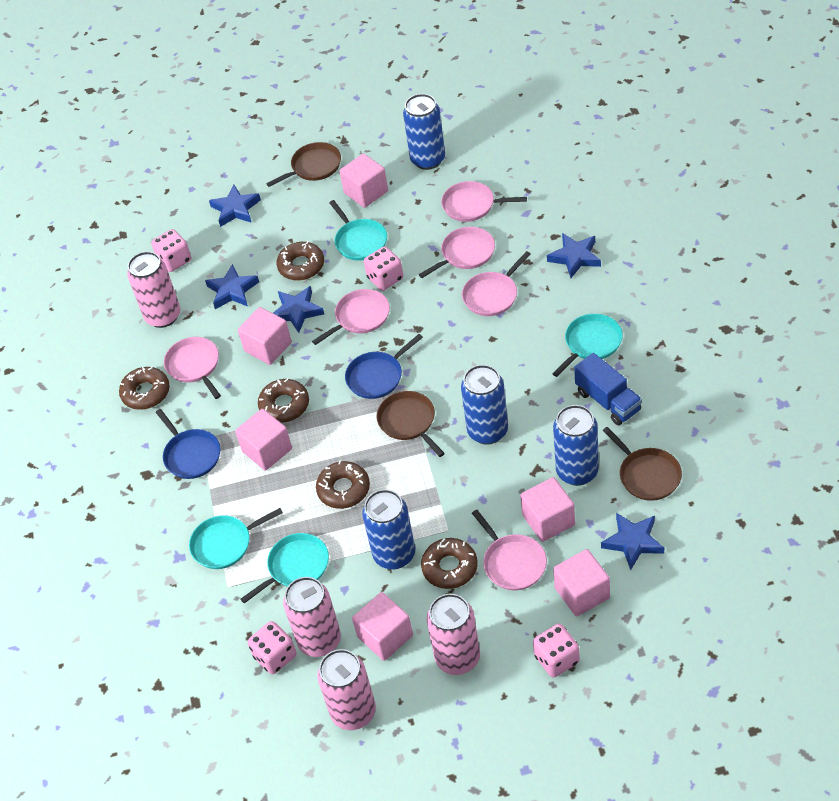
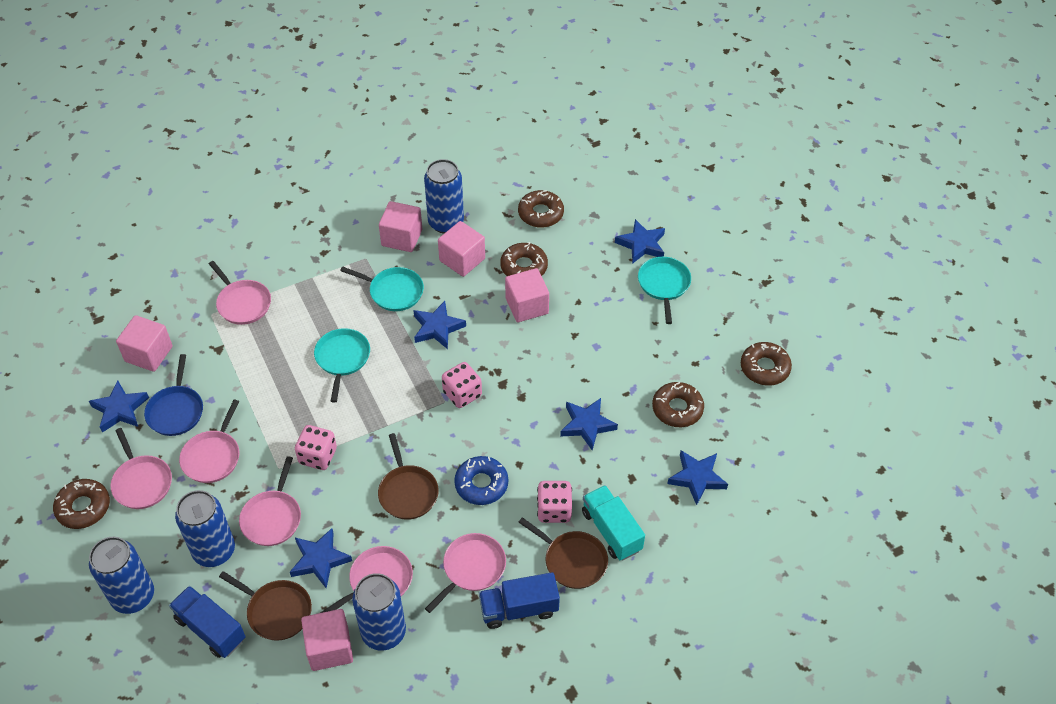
blue donut: 0 -> 1
blue pan: 2 -> 1
blue star: 5 -> 6
blue truck: 1 -> 2
pink can: 4 -> 0
pink cube: 6 -> 5
pink dice: 4 -> 3
turquoise pan: 4 -> 3
turquoise truck: 0 -> 1

